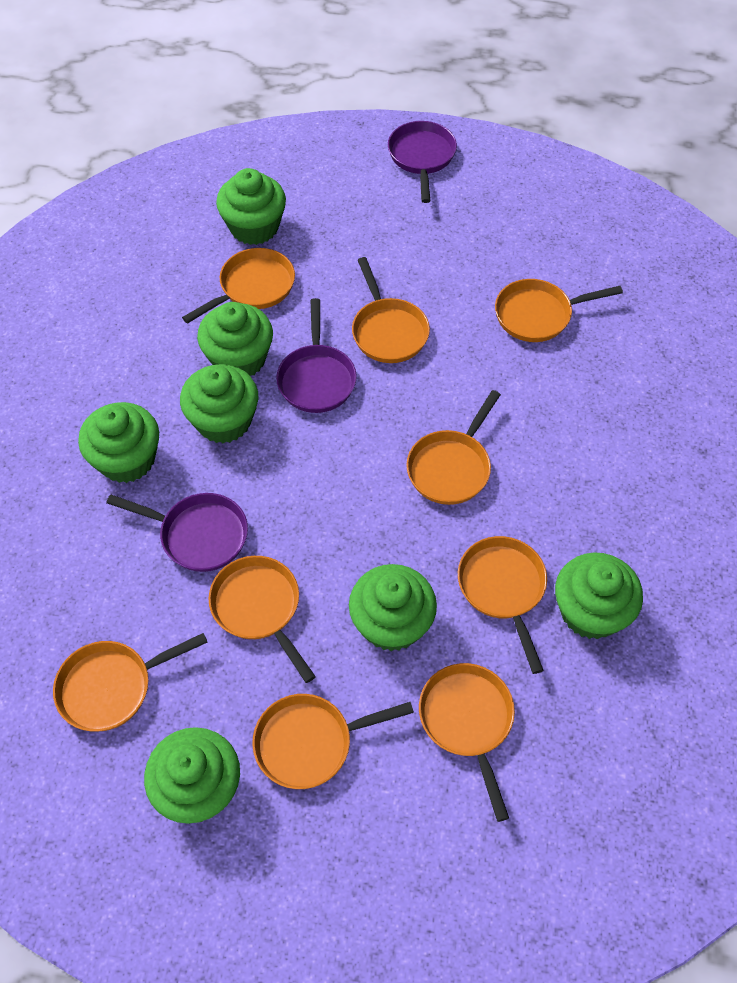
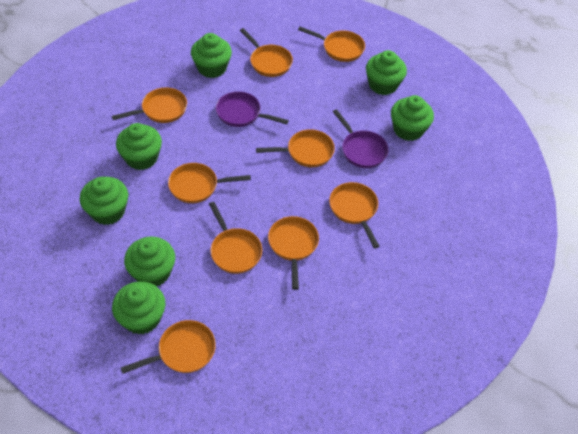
purple pan: 3 -> 2

